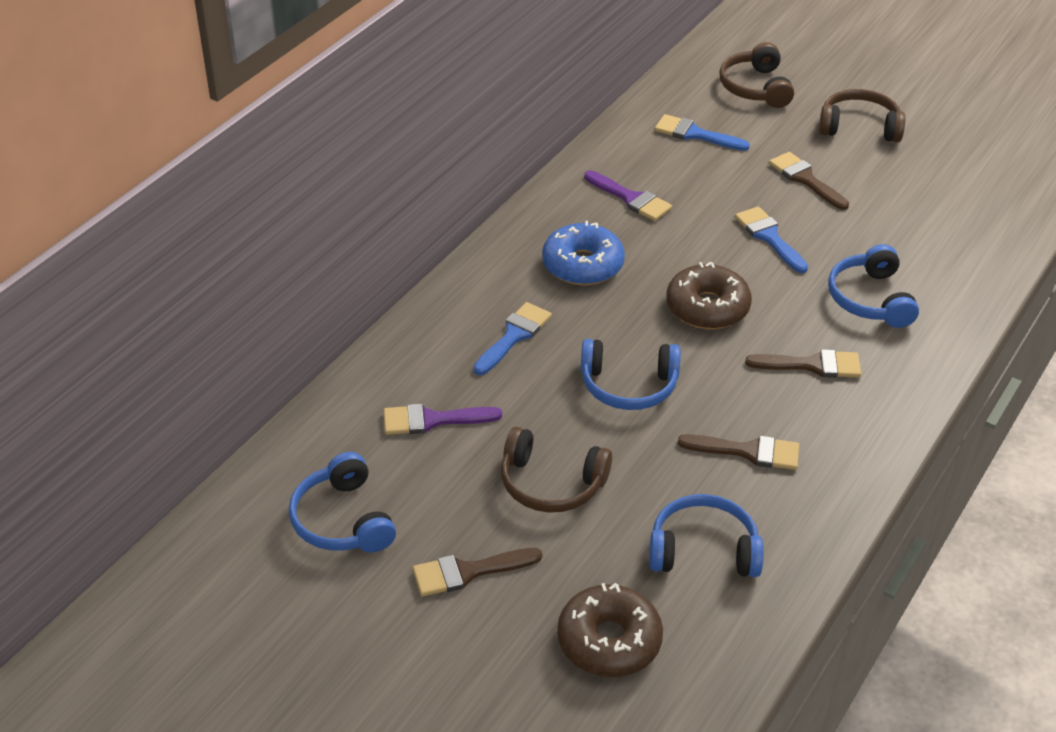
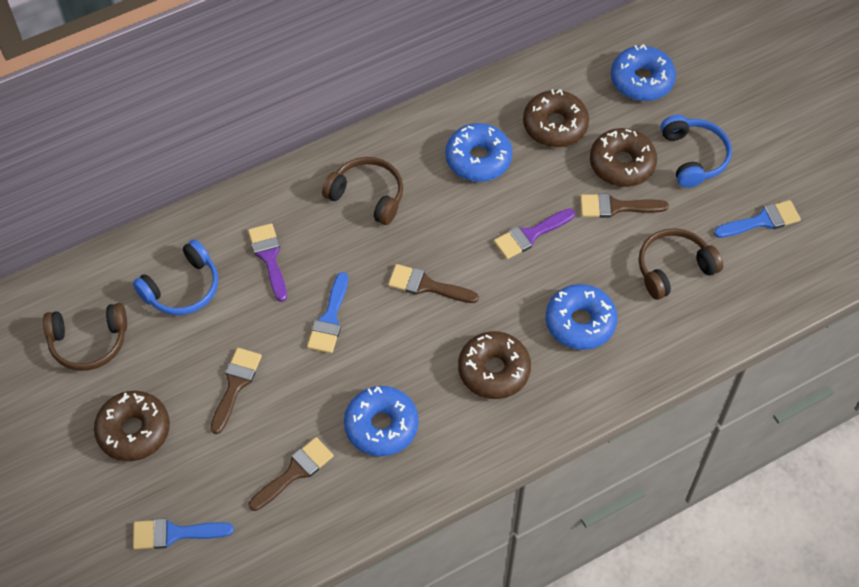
blue donut: 1 -> 4
blue headphones: 4 -> 2
brown donut: 2 -> 4

